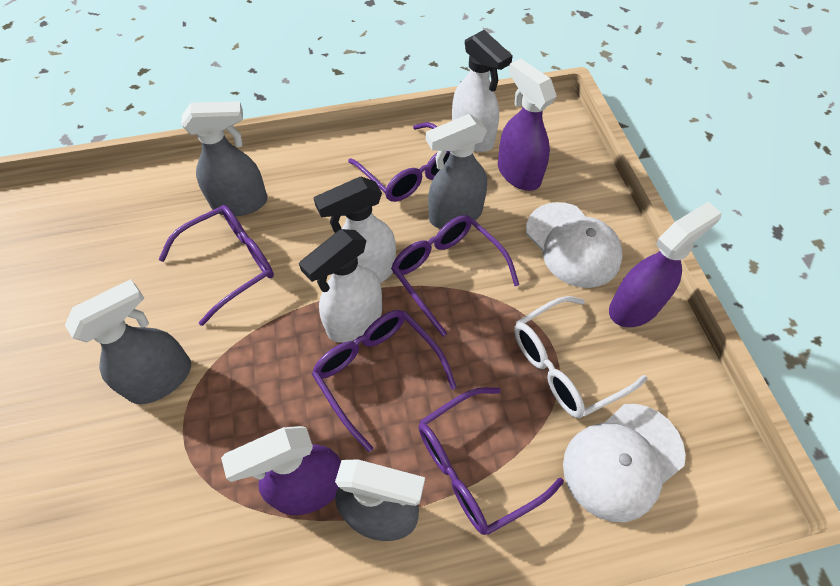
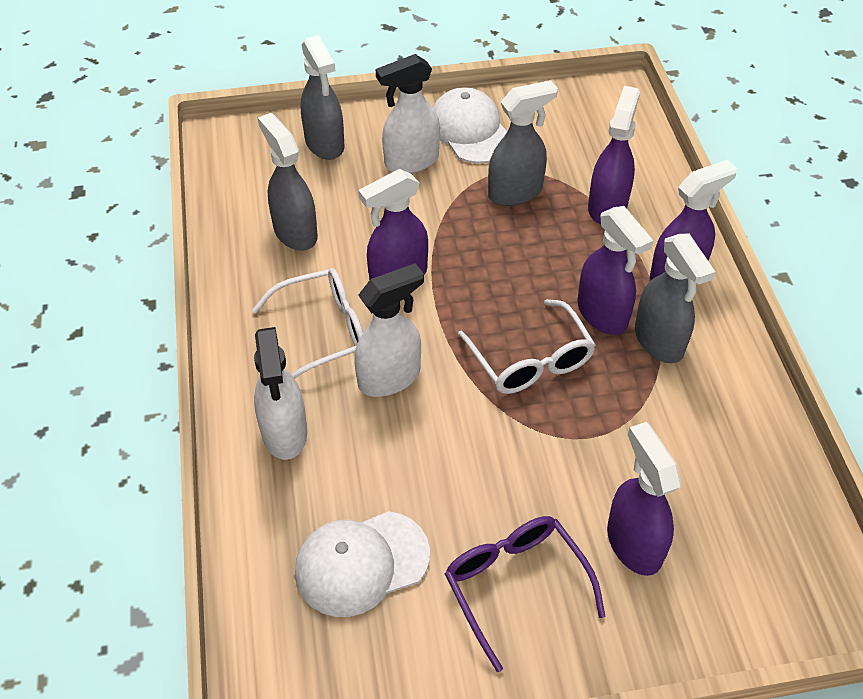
purple glasses: 5 -> 1
purple spray bottle: 3 -> 5
white glasses: 1 -> 2

